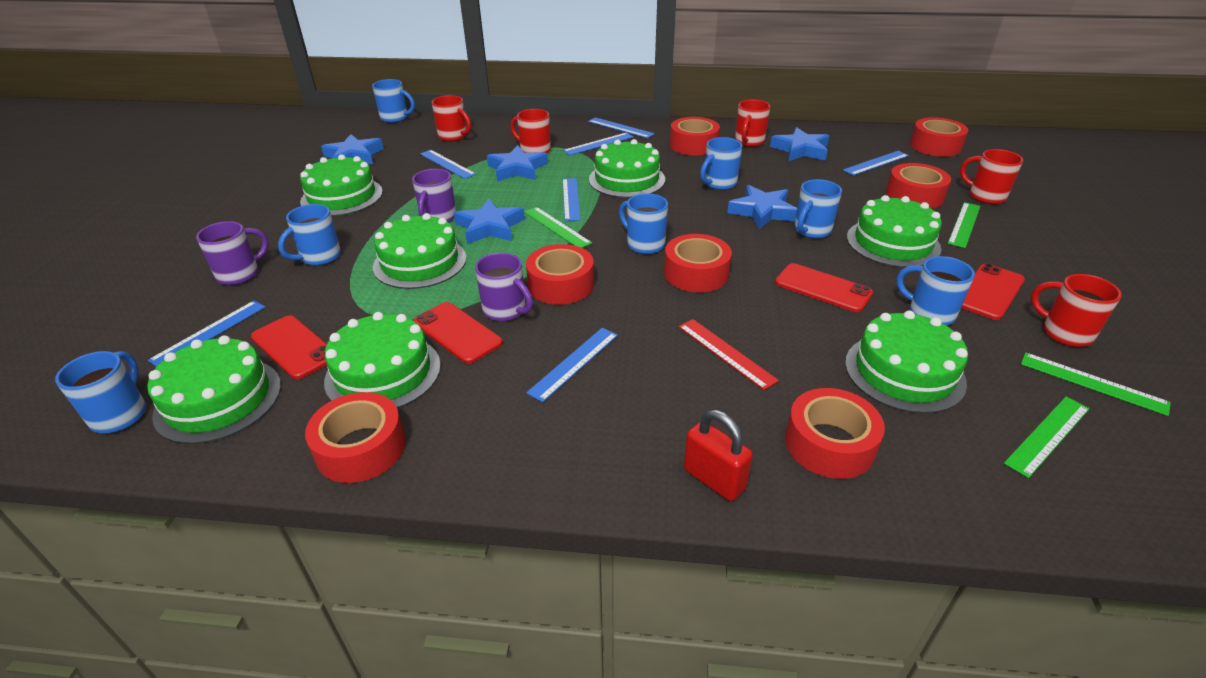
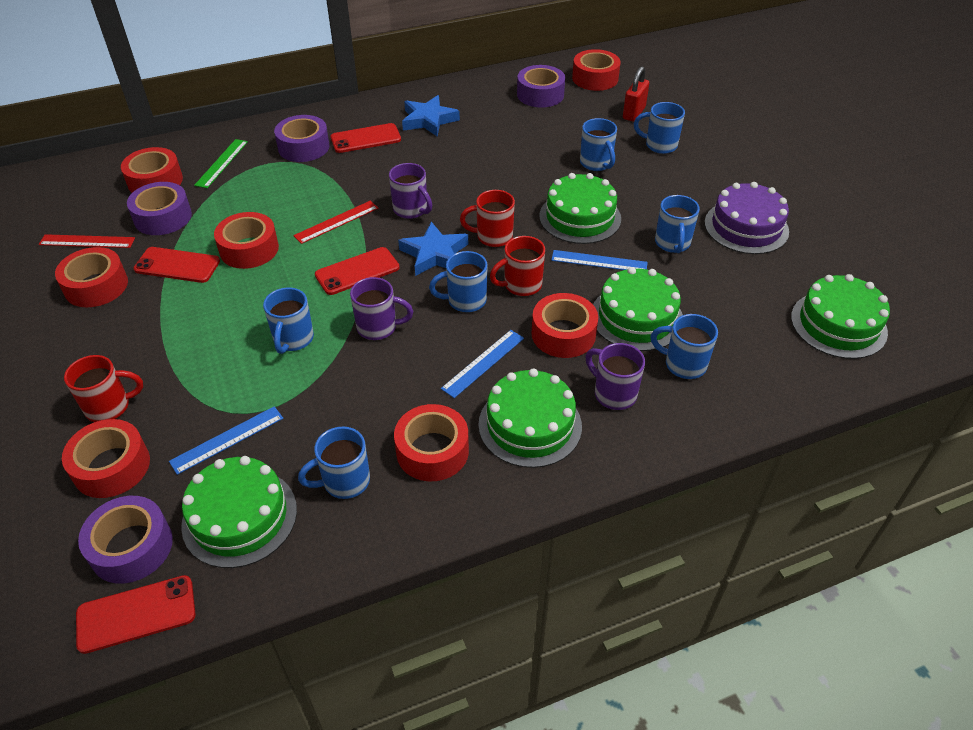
blue ruler: 7 -> 3
blue star: 5 -> 2
green cake: 7 -> 5
green ruler: 4 -> 1
purple cake: 0 -> 1
purple tape: 0 -> 4
red mug: 5 -> 3
red ruler: 1 -> 2

